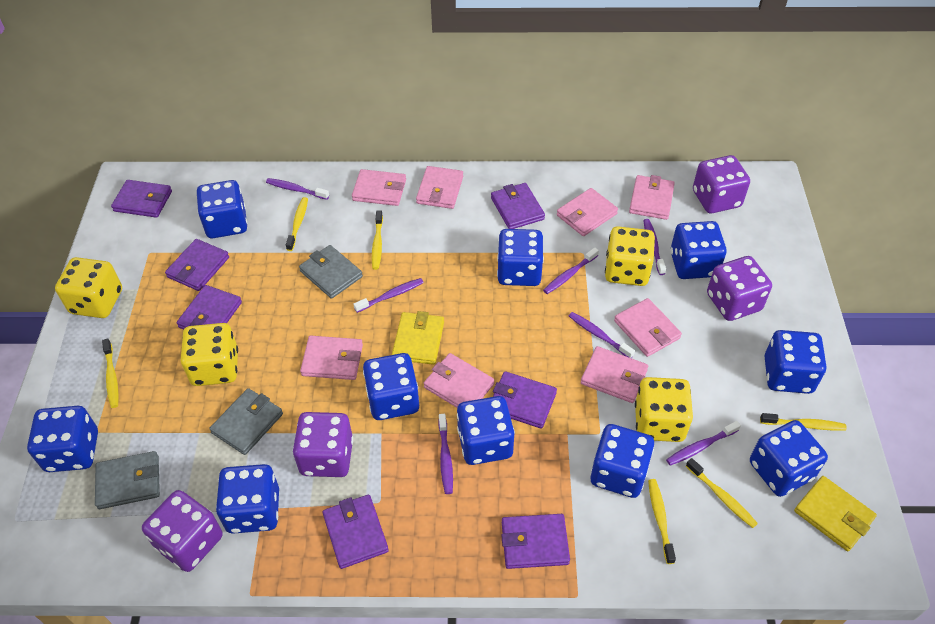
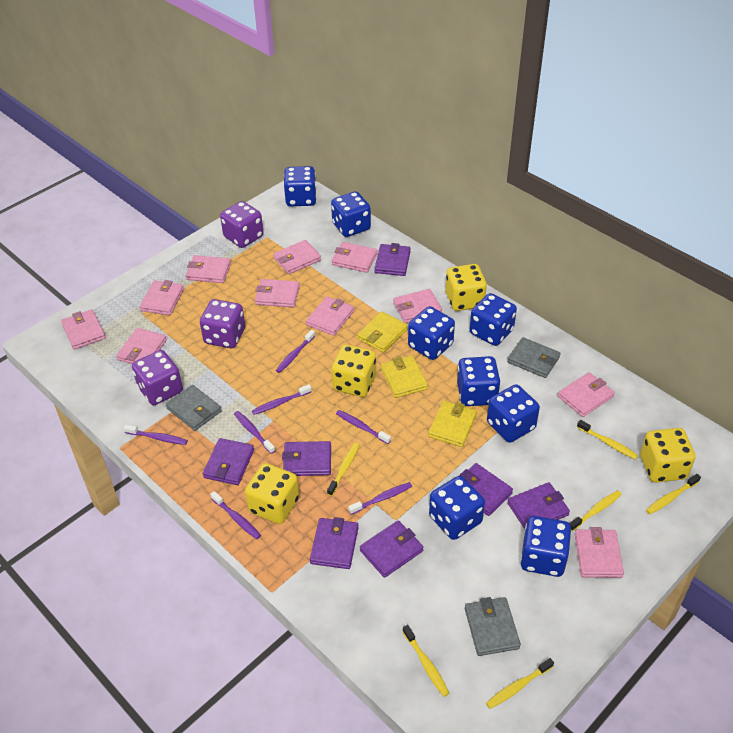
blue dice: 10 -> 8
pink wallet: 8 -> 11
purple dice: 4 -> 3
yellow wallet: 2 -> 3

